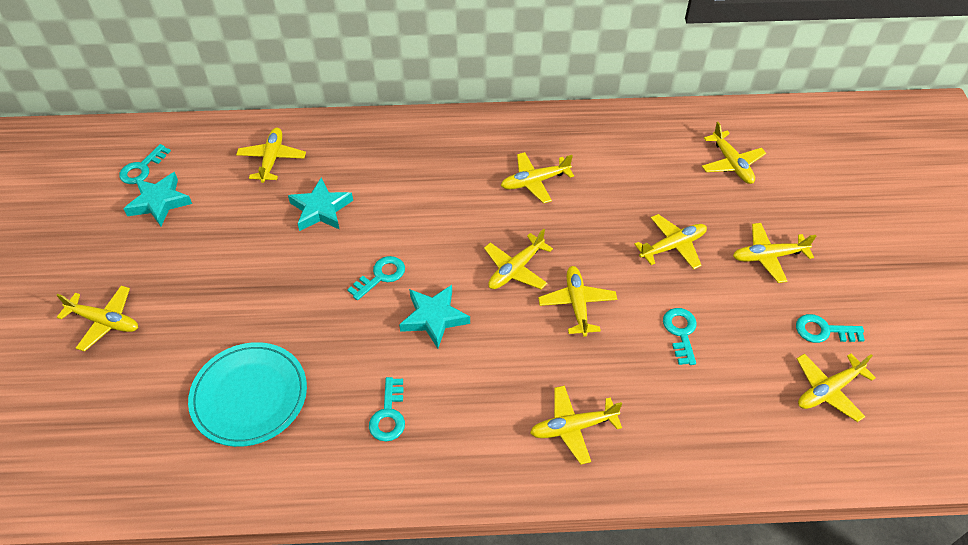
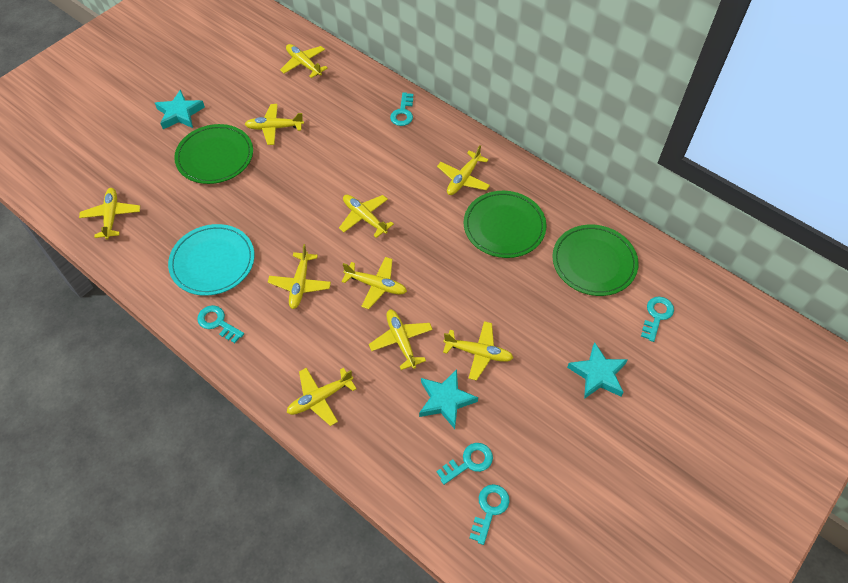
green plate: 0 -> 3

